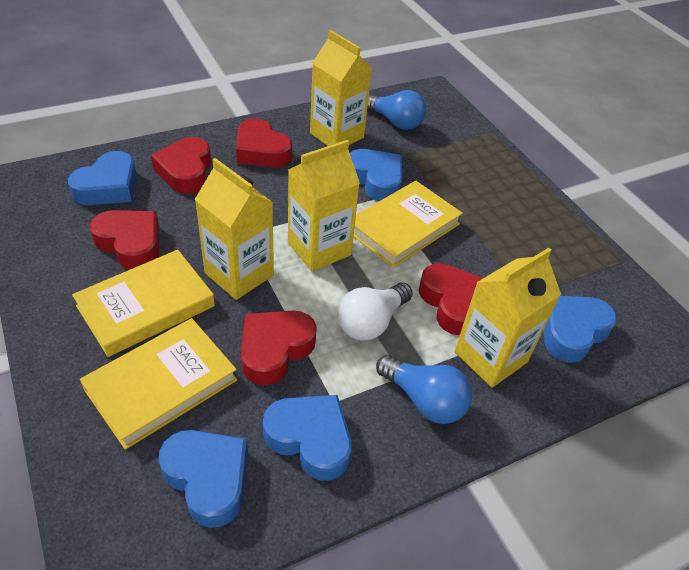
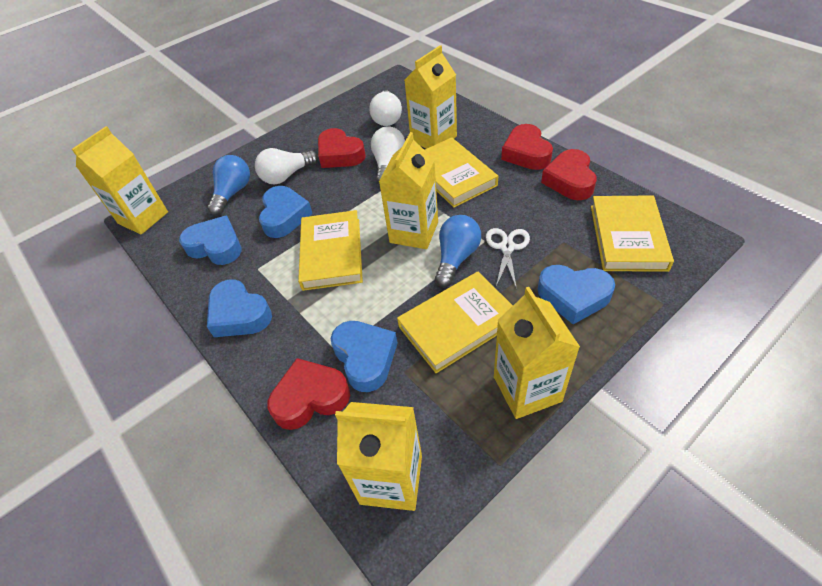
red heart: 5 -> 4
white light bulb: 1 -> 3
white scissors: 0 -> 1
yellow book: 3 -> 4
yellow carton: 4 -> 5

